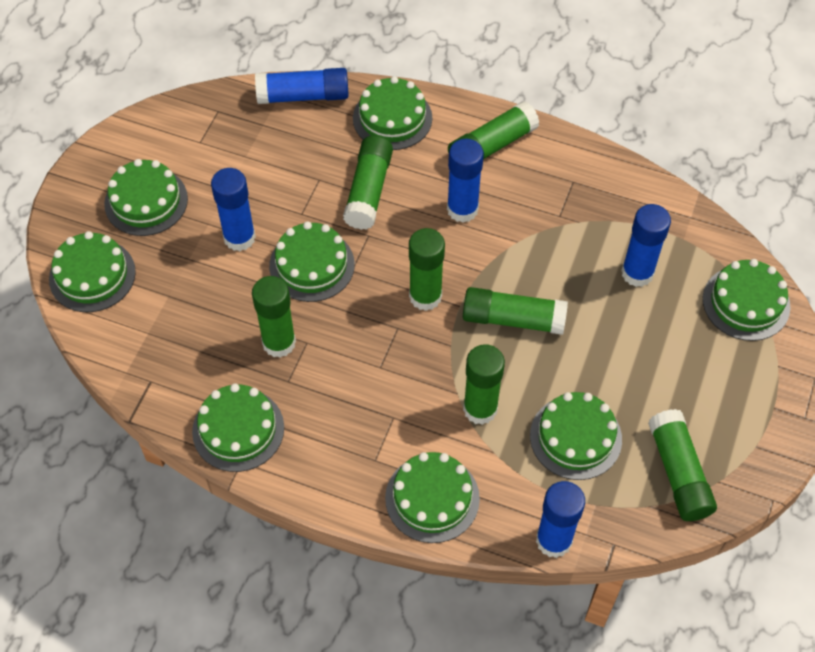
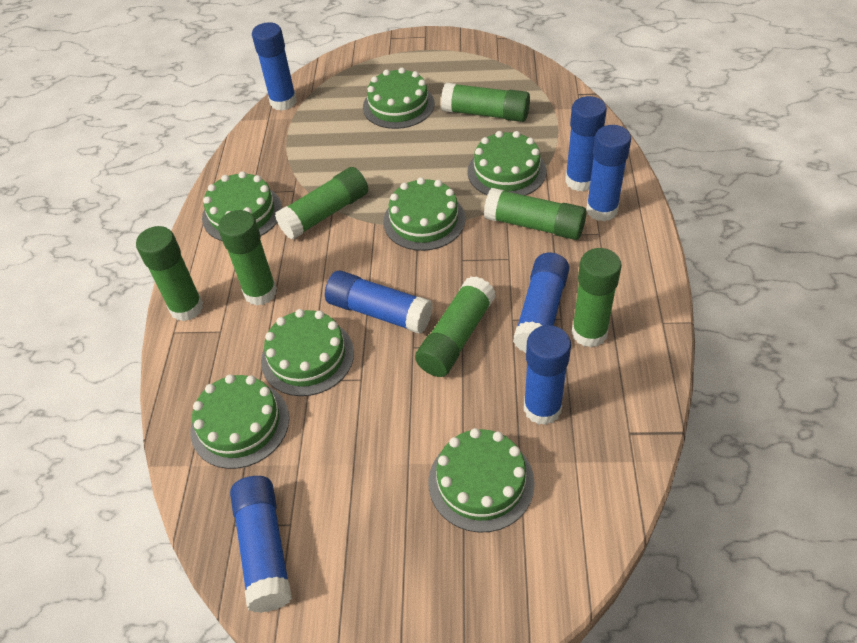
blue glue stick: 5 -> 7
green cake: 8 -> 7

